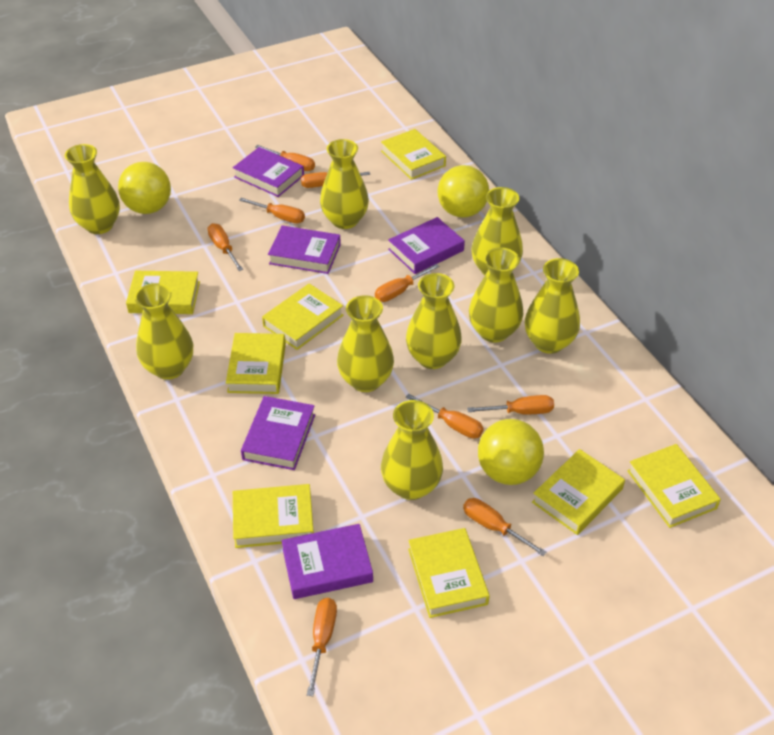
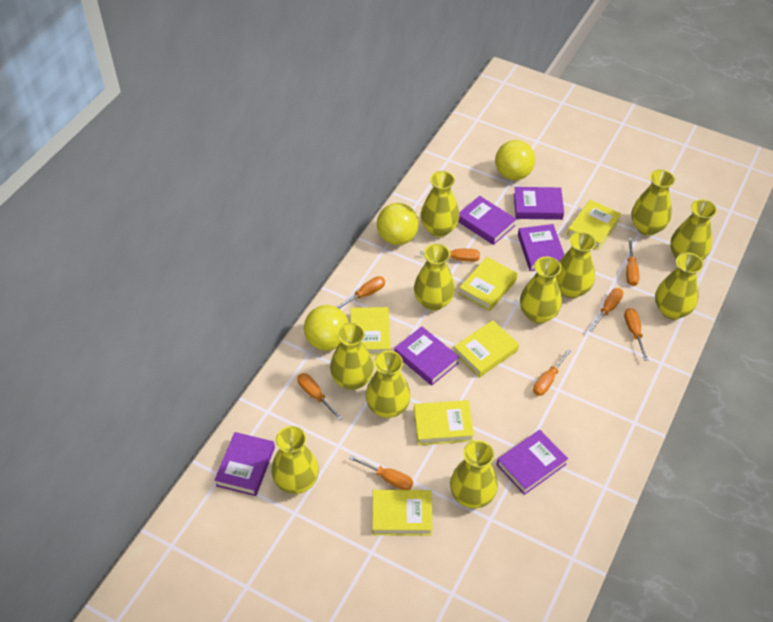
orange screwdriver: 9 -> 8
purple book: 5 -> 6
yellow book: 8 -> 6
yellow vase: 9 -> 11

